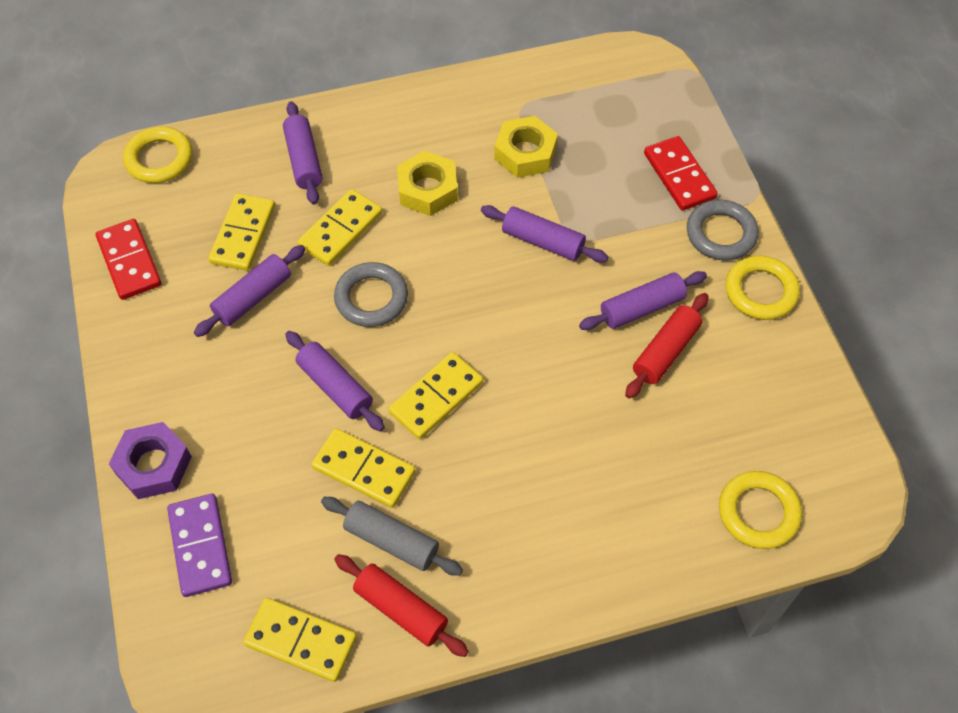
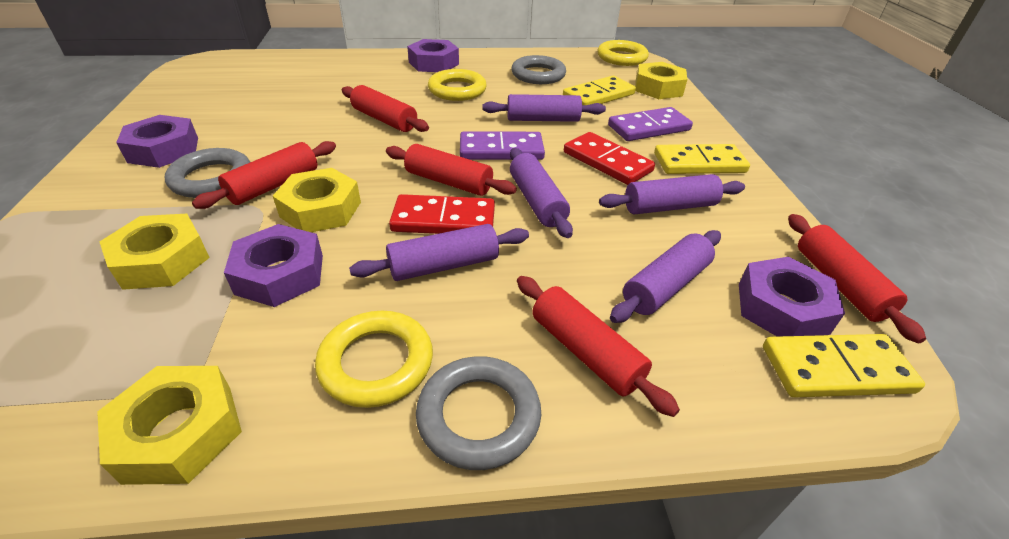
grey ring: 2 -> 3
grey rolling pin: 1 -> 0
purple domino: 1 -> 2
purple nut: 1 -> 4
red rolling pin: 2 -> 5
yellow domino: 5 -> 3
yellow nut: 2 -> 4

